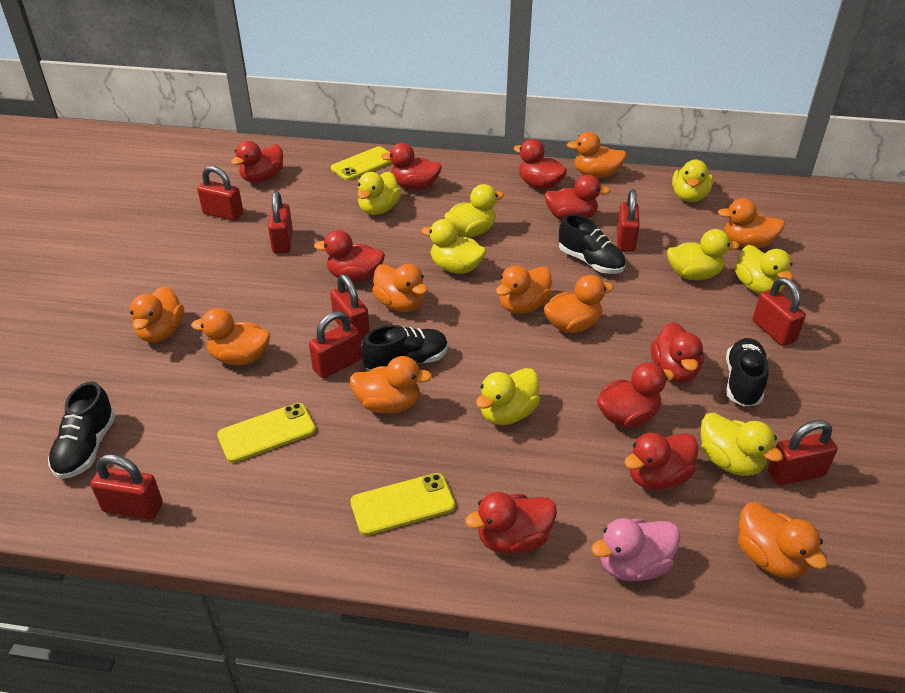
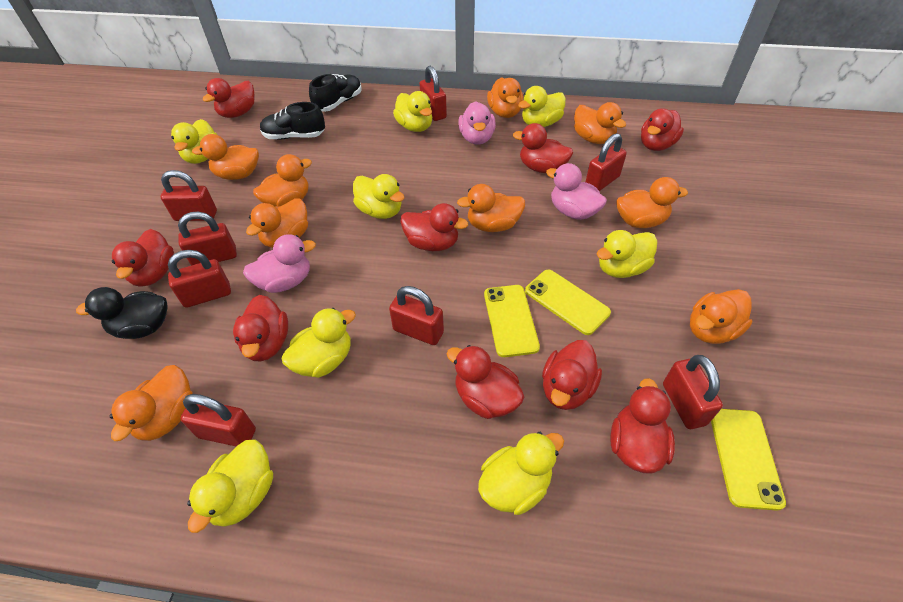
black duck: 0 -> 1
black shoe: 4 -> 2
pink duck: 1 -> 3

